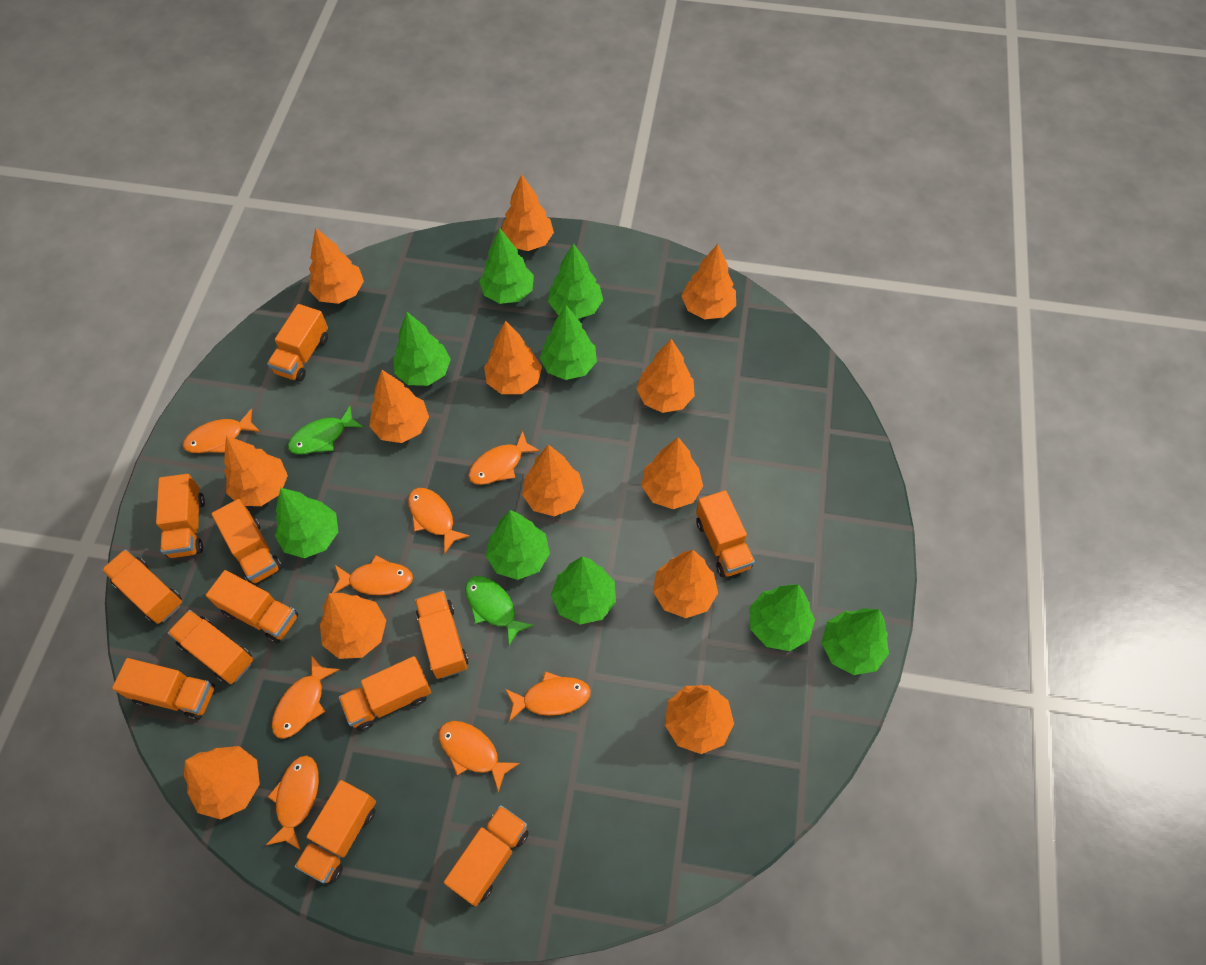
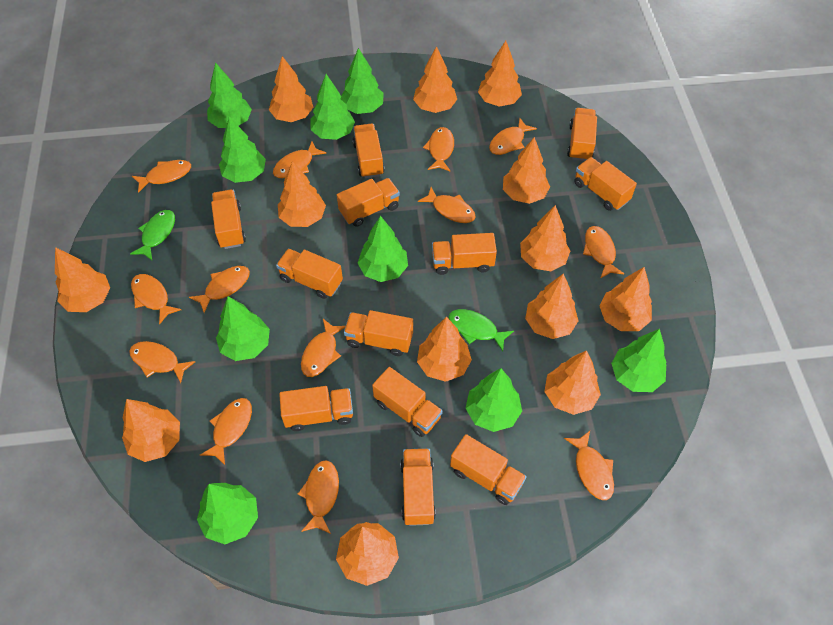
orange fish: 8 -> 13

